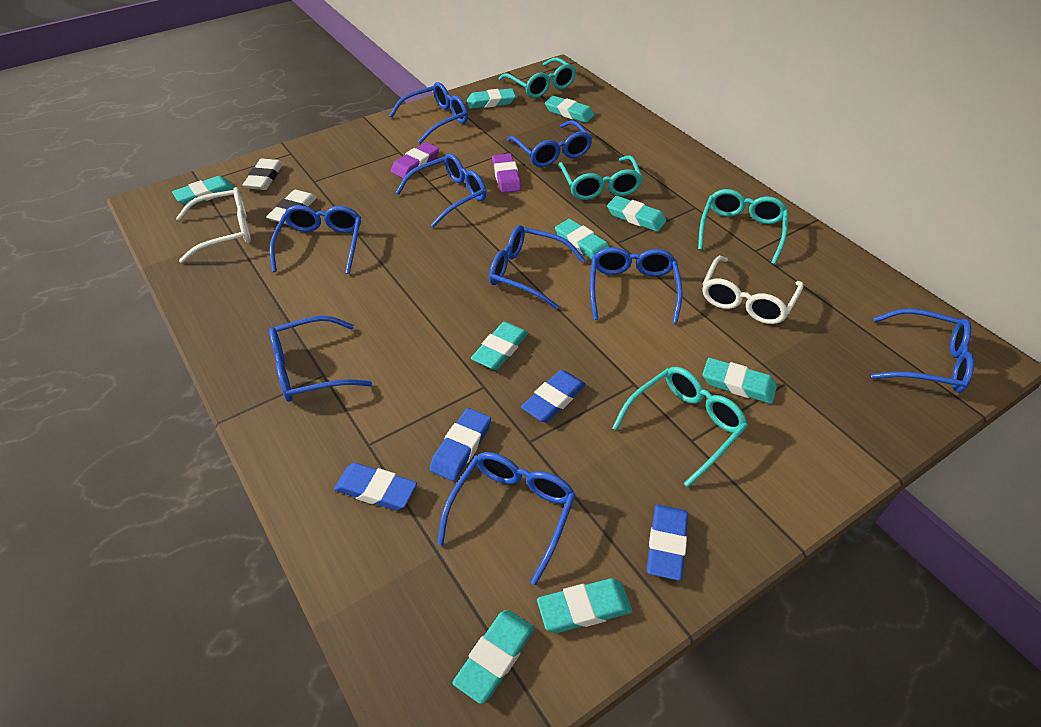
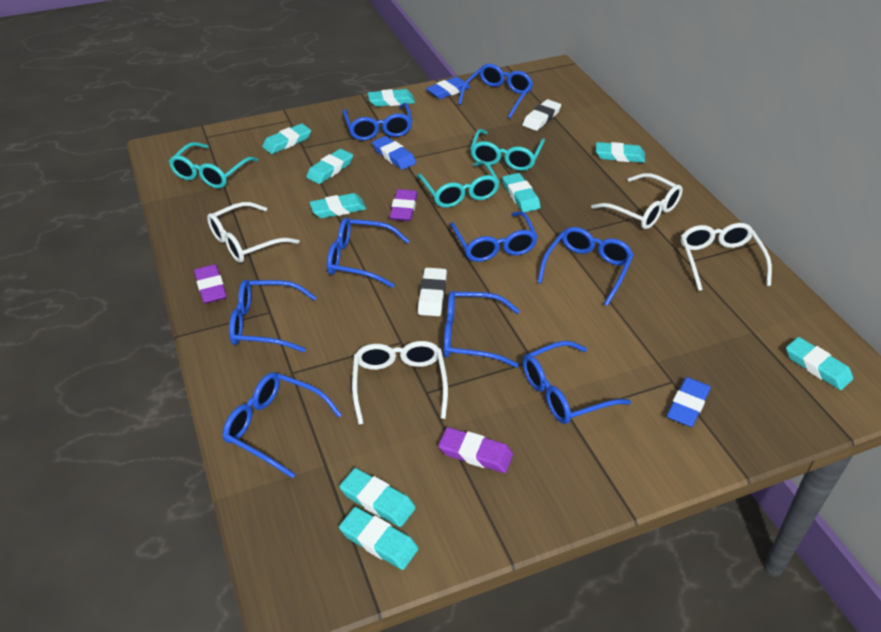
blue eraser: 4 -> 3
purple eraser: 2 -> 3
turquoise glasses: 4 -> 3
white glasses: 2 -> 4

